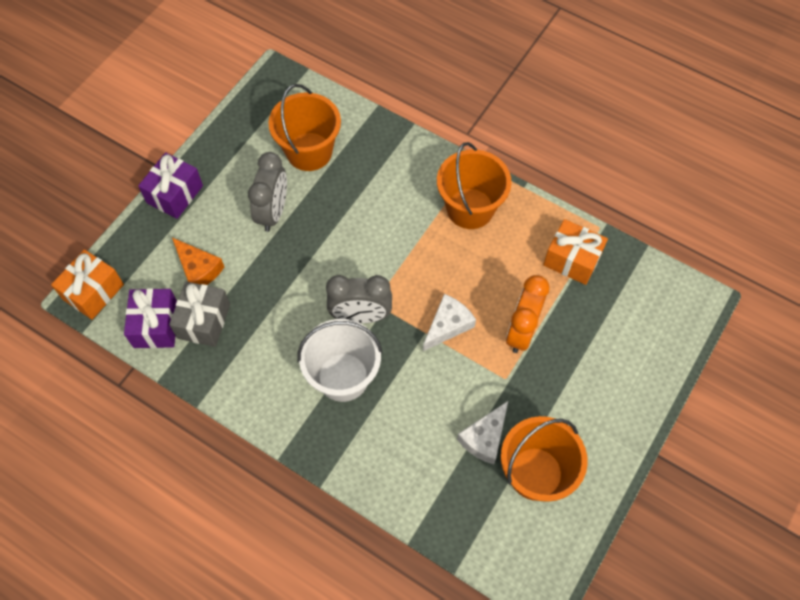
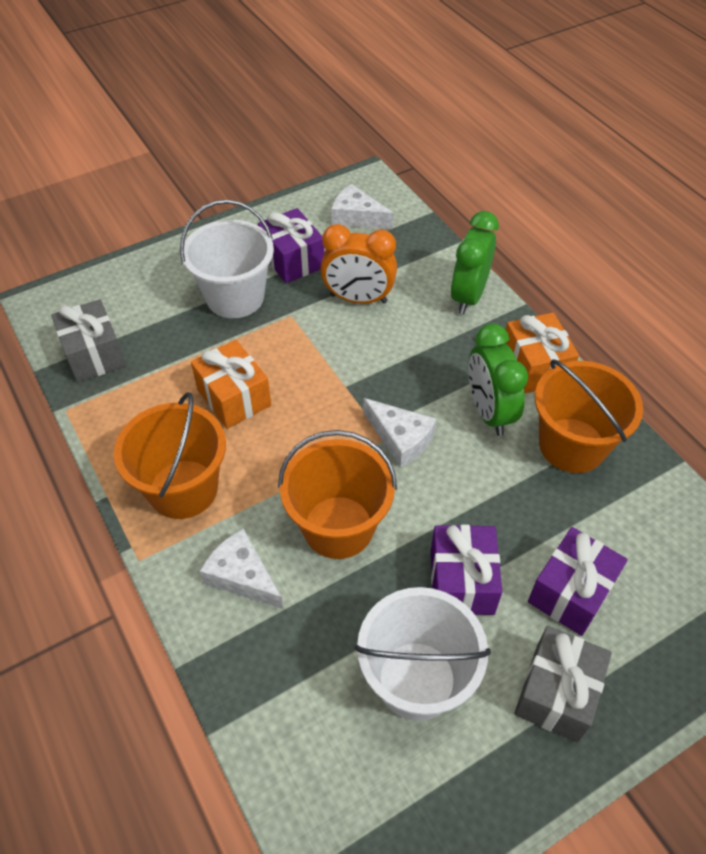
green clock: 0 -> 2
grey clock: 2 -> 0
grey gift: 1 -> 2
orange cheese: 1 -> 0
purple gift: 2 -> 3
white bucket: 1 -> 2
white cheese: 2 -> 3

